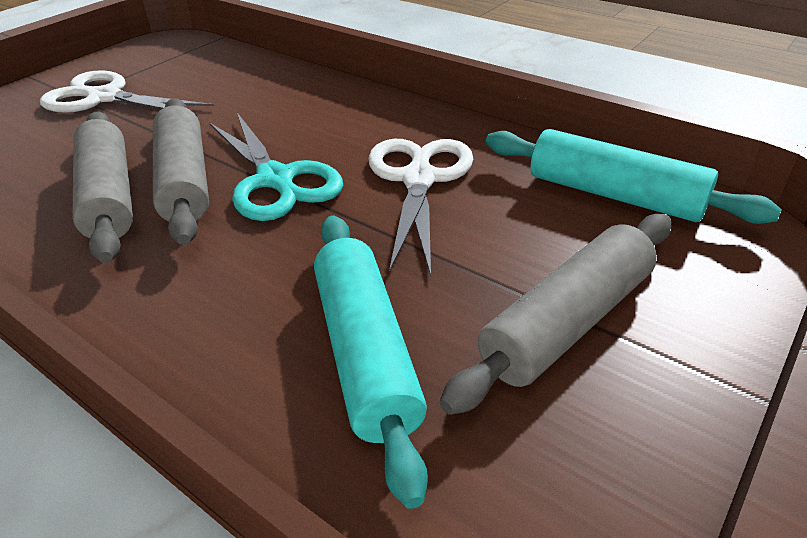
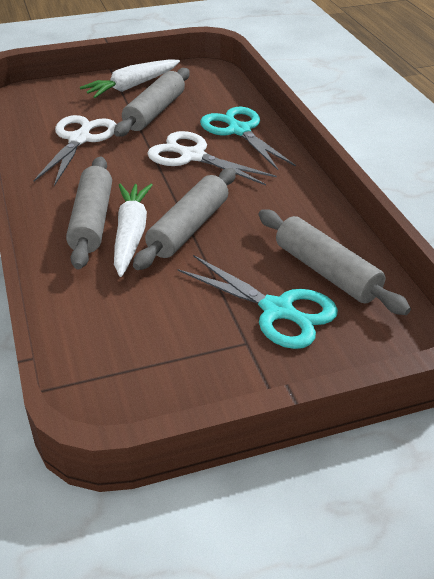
grey rolling pin: 3 -> 4
turquoise rolling pin: 2 -> 0
turquoise scissors: 1 -> 2
white carrot: 0 -> 2

